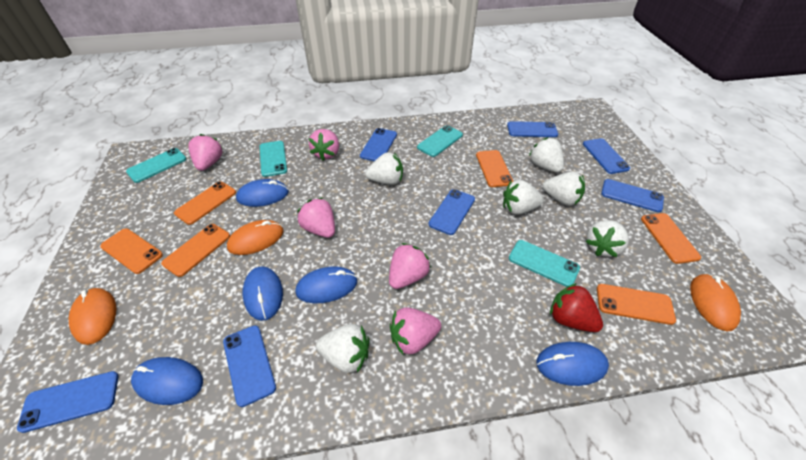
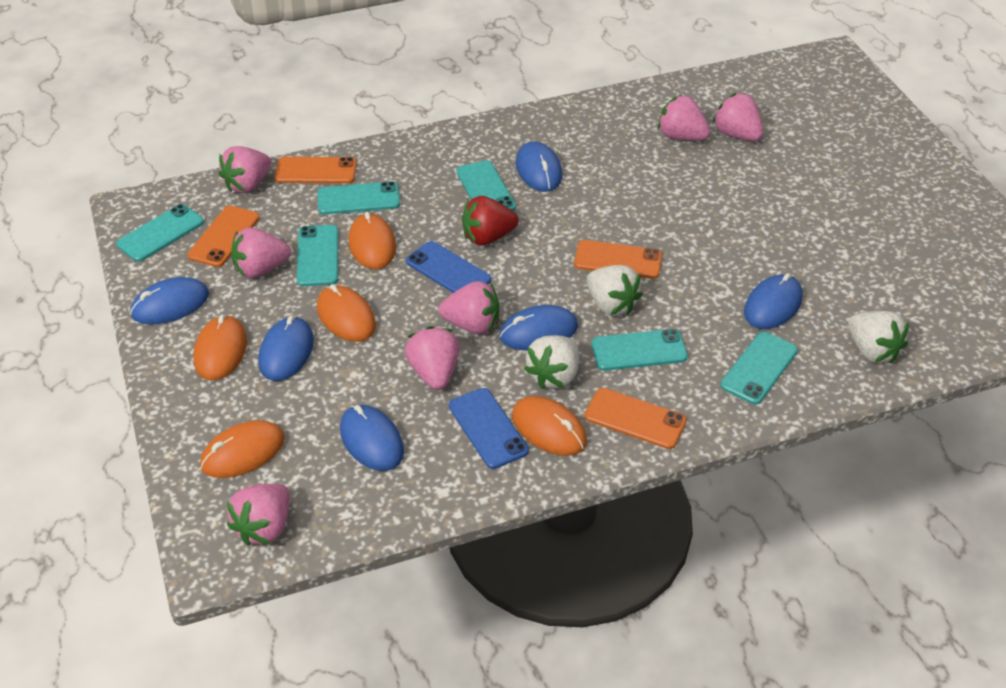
blue mouse: 5 -> 6
blue phone: 7 -> 2
orange mouse: 3 -> 5
orange phone: 6 -> 4
pink strawberry: 5 -> 7
turquoise phone: 4 -> 6
white strawberry: 6 -> 3

